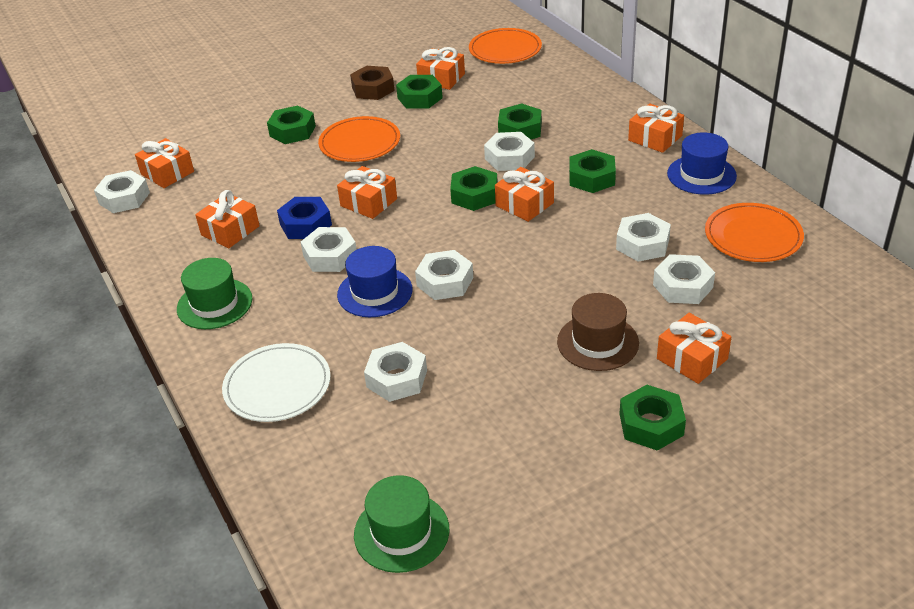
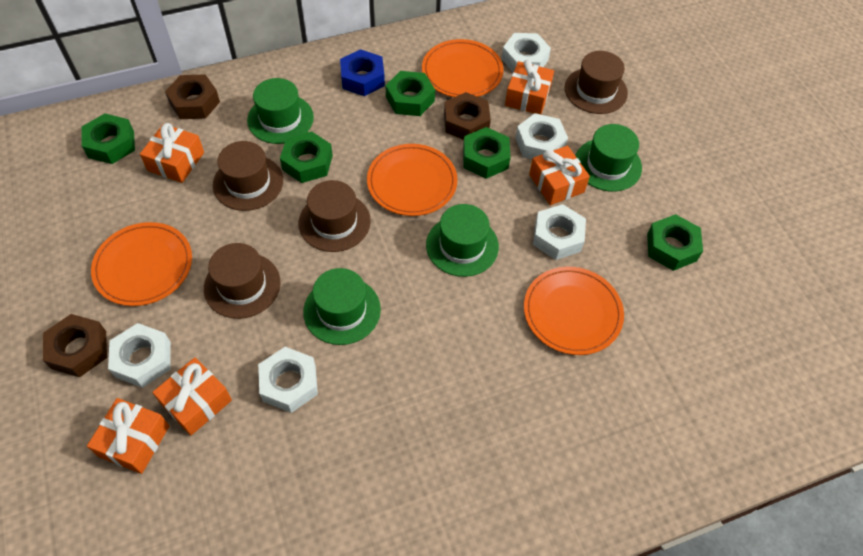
blue hat: 2 -> 0
brown hat: 1 -> 4
brown nut: 1 -> 3
green hat: 2 -> 4
green nut: 6 -> 5
orange gift: 7 -> 5
orange plate: 3 -> 4
white nut: 7 -> 5
white plate: 1 -> 0

